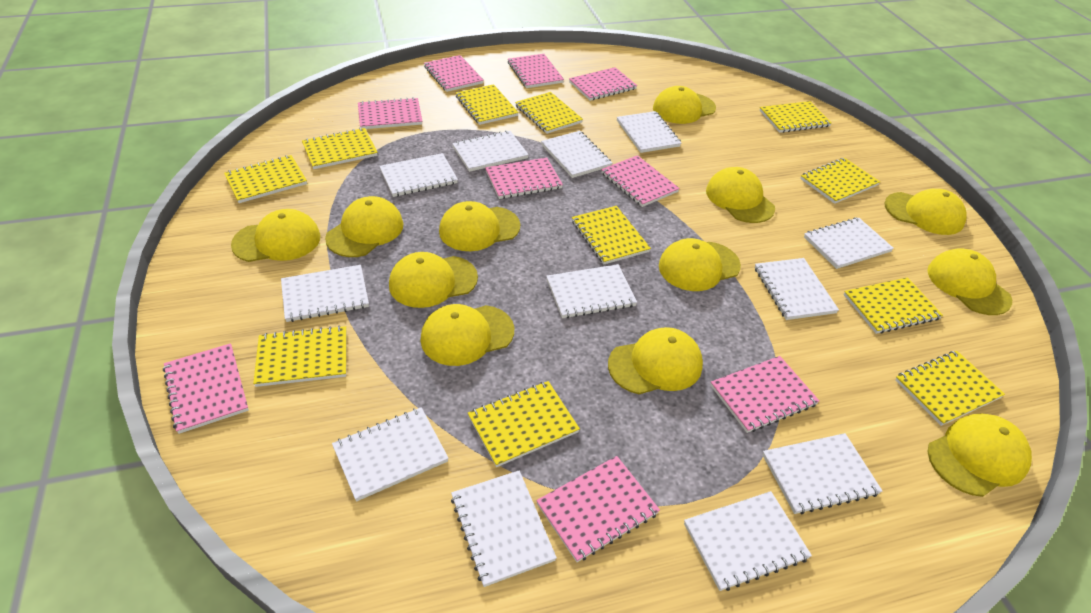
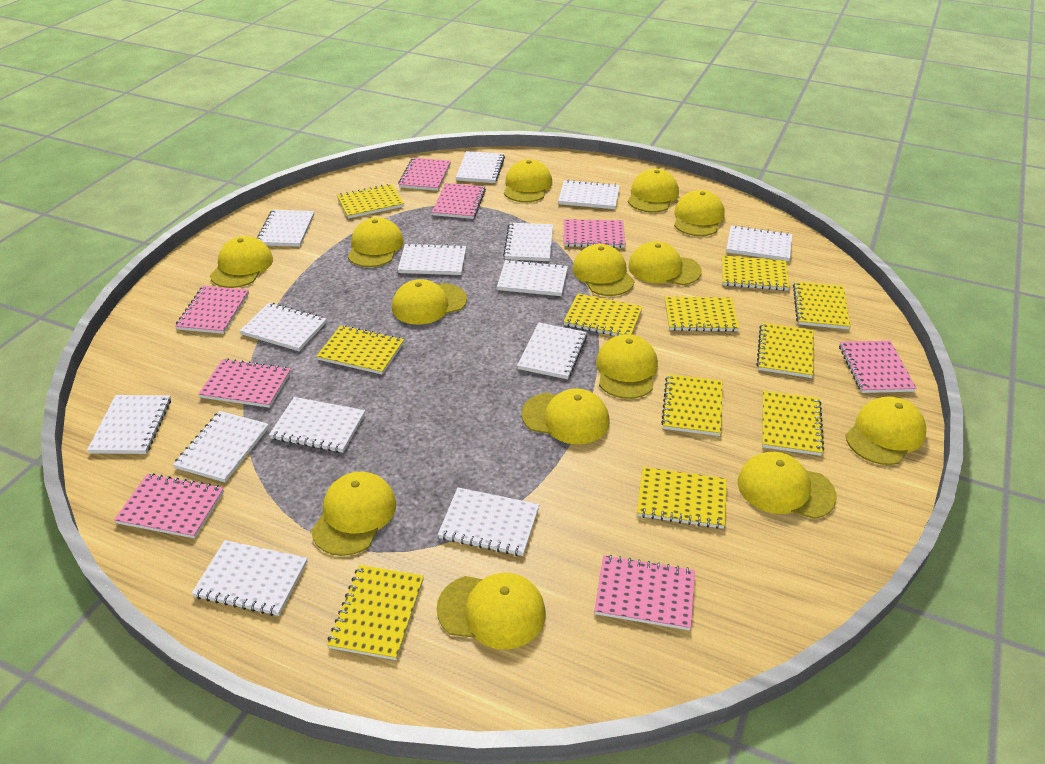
pink notebook: 9 -> 8
white notebook: 12 -> 14
yellow cap: 12 -> 14

